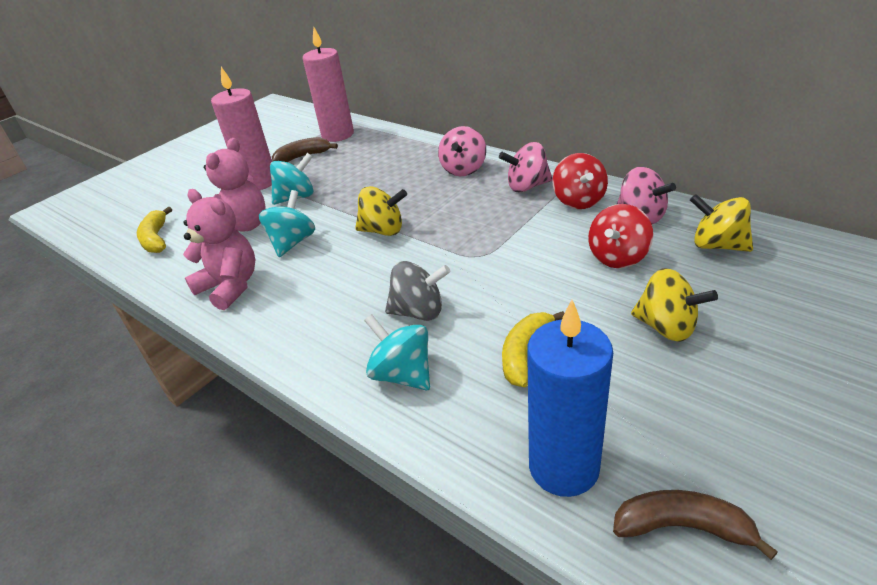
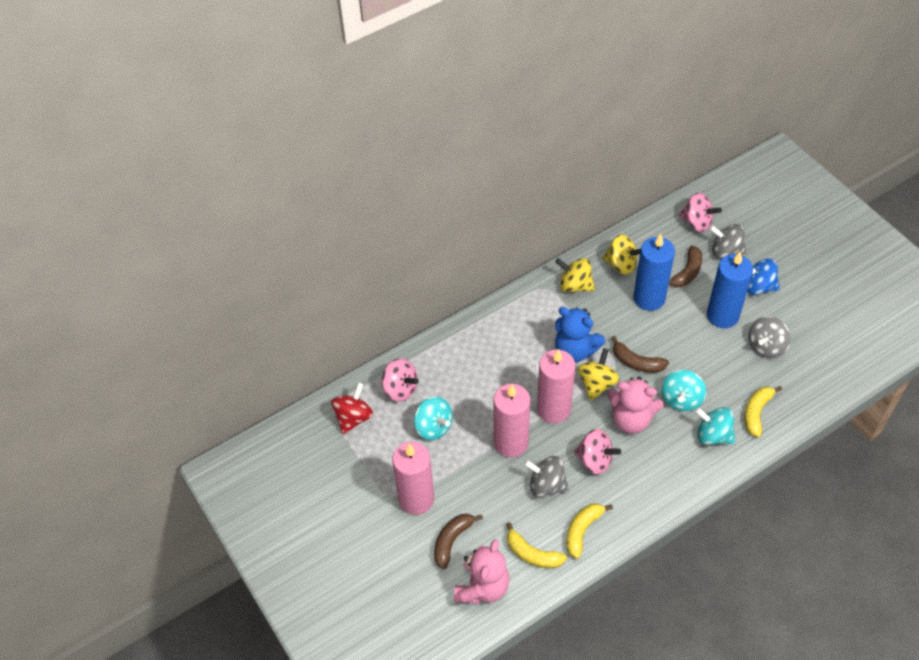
blue candle: 1 -> 2
blue spinning top: 0 -> 1
blue teddy bear: 0 -> 1
brown banana: 2 -> 3
grey spinning top: 1 -> 3
pink candle: 2 -> 3
red spinning top: 2 -> 1
yellow banana: 2 -> 3

